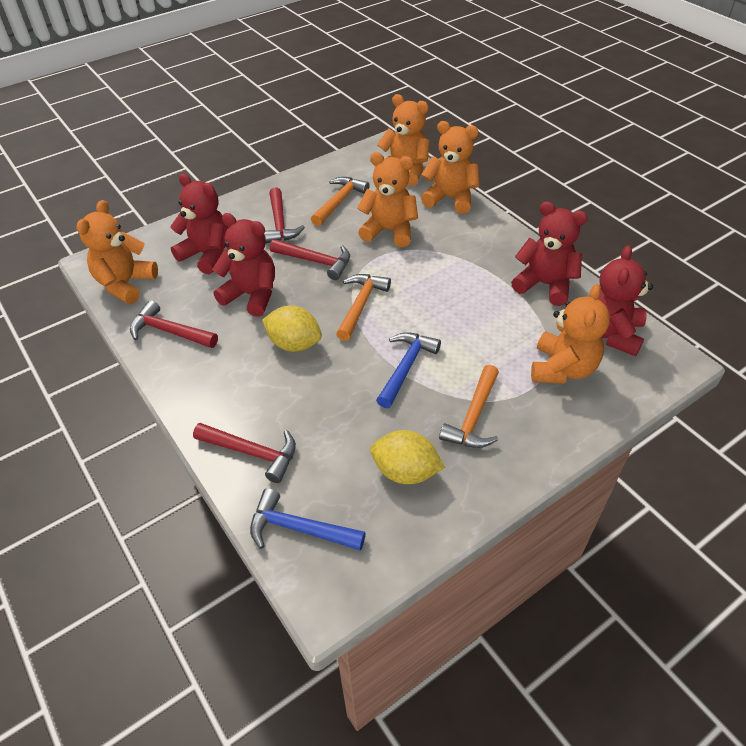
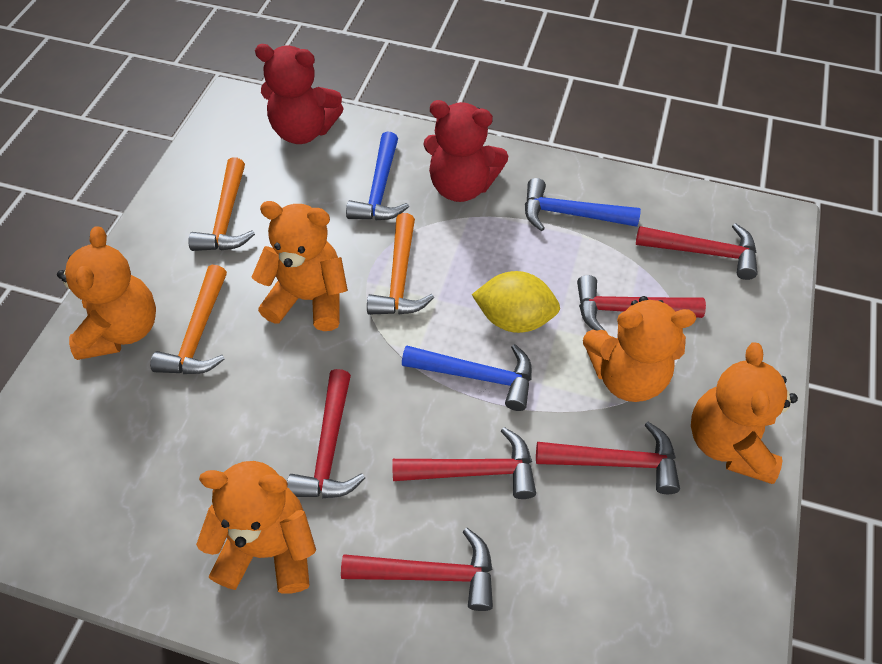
blue hammer: 2 -> 3
red hammer: 4 -> 6
red teddy bear: 4 -> 2
yellow lemon: 2 -> 1

